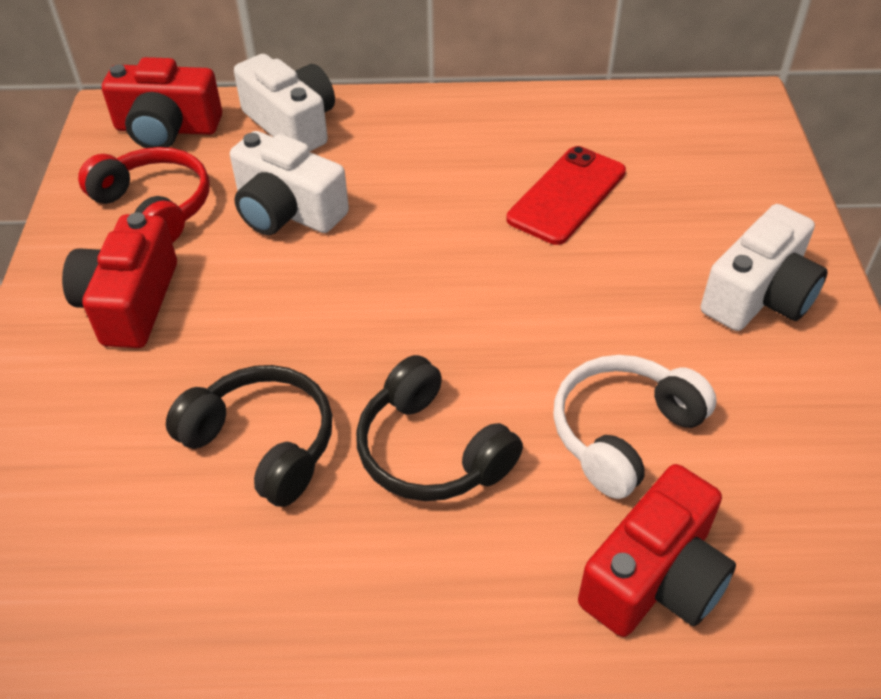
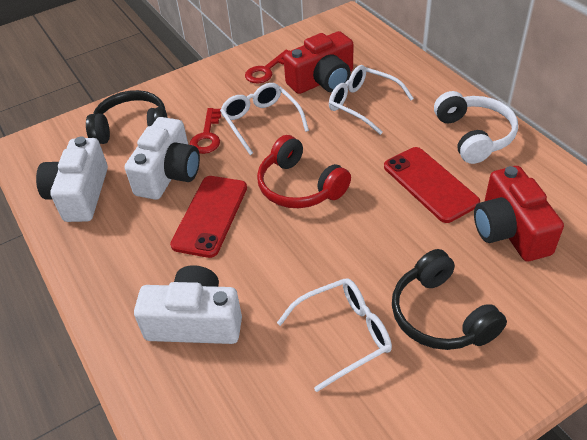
red camera: 3 -> 2
red key: 0 -> 2
red phone: 1 -> 2
white glasses: 0 -> 3

